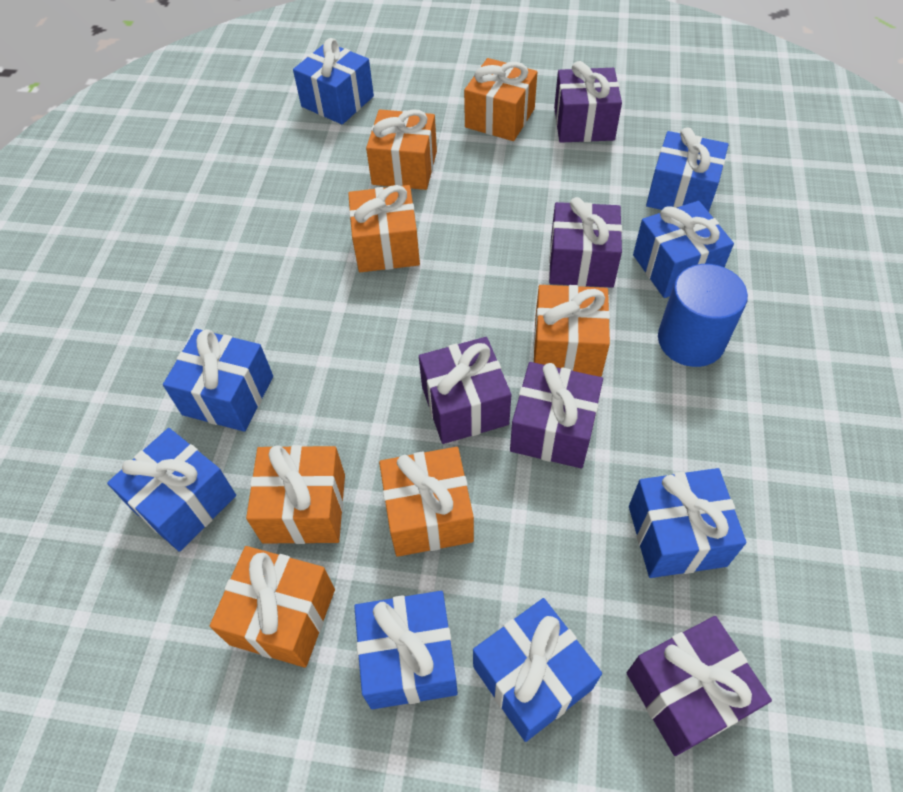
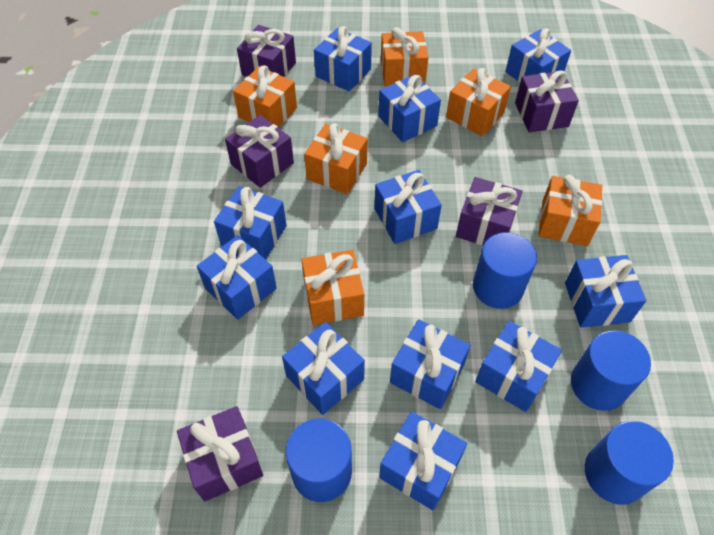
blue cylinder: 1 -> 4
blue gift: 8 -> 11
orange gift: 7 -> 6

